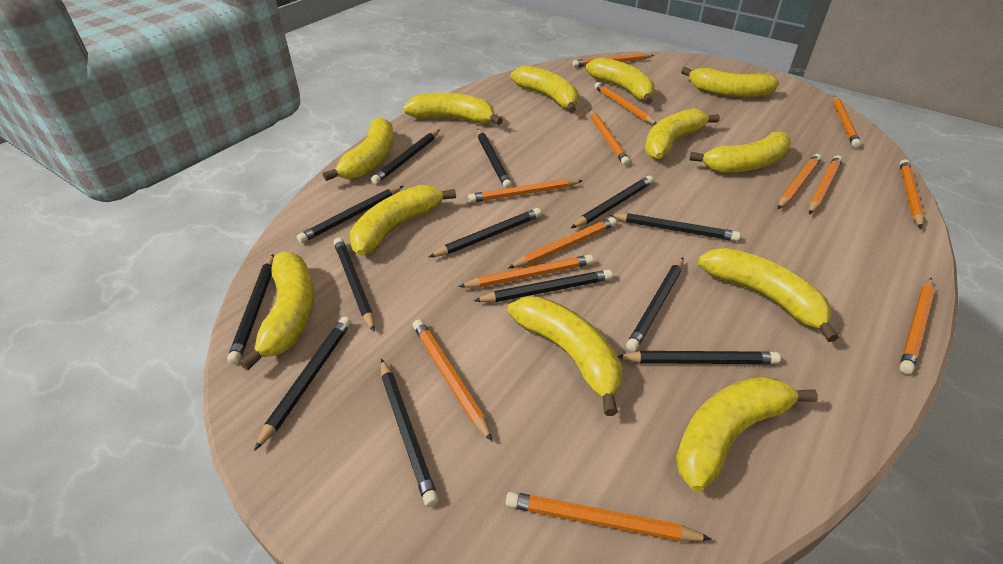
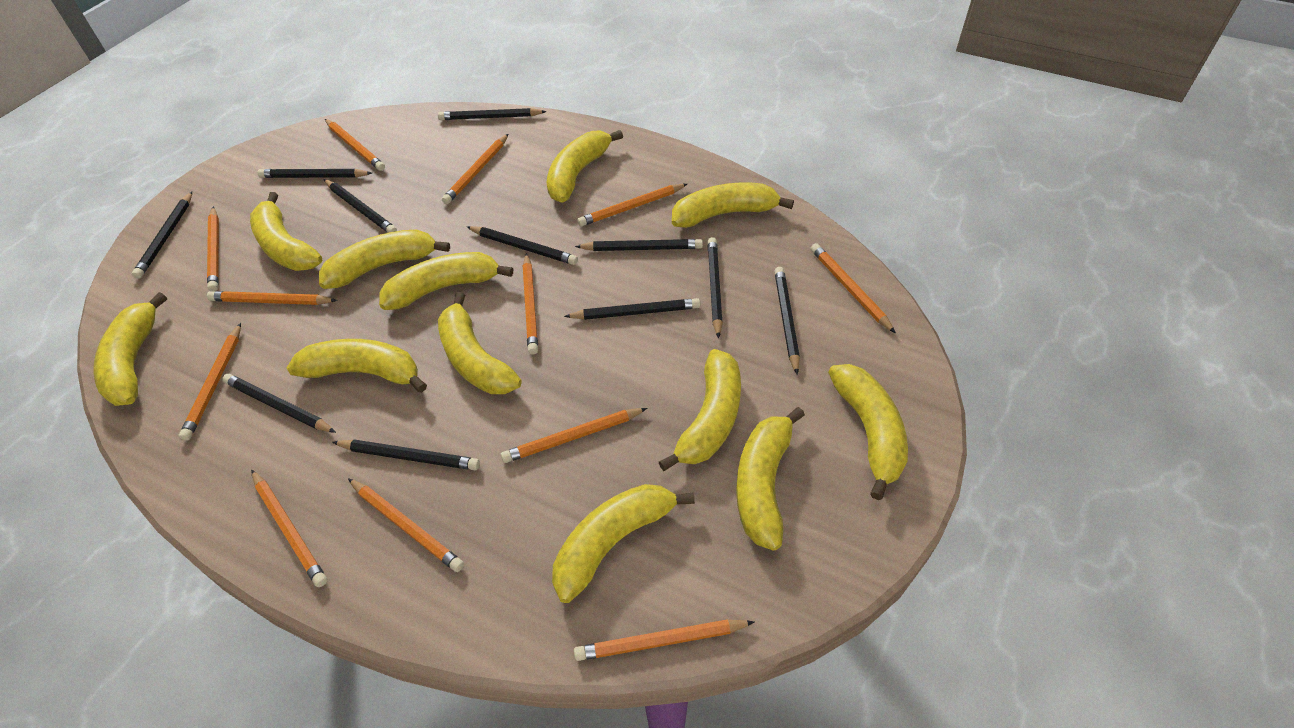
black pencil: 13 -> 11
orange pencil: 13 -> 12

